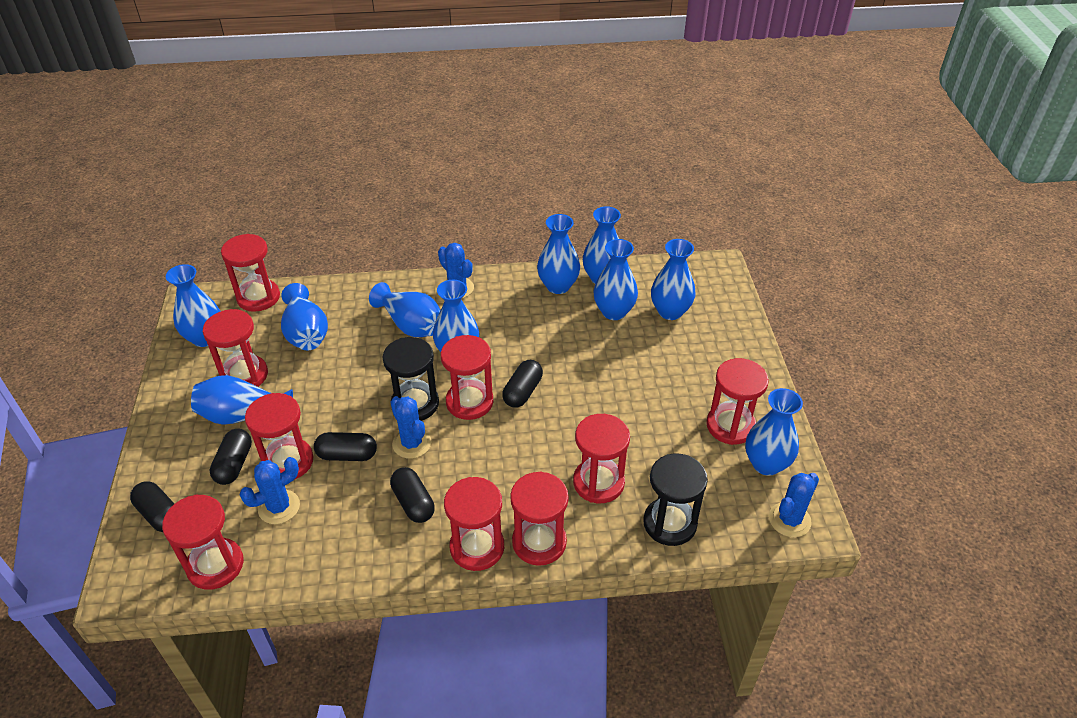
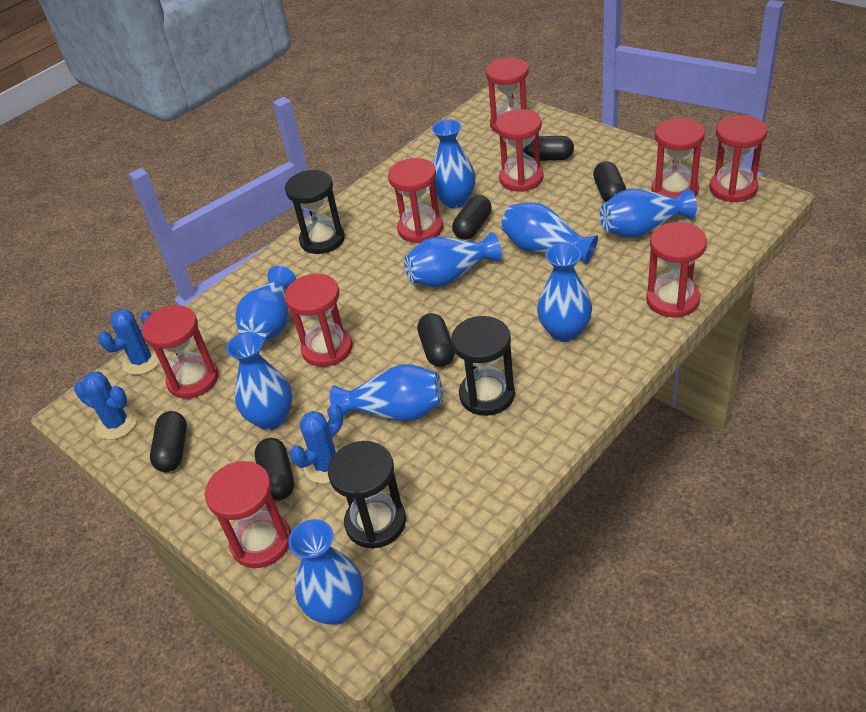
black capsule: 5 -> 6
black hourglass: 2 -> 3
blue cactus: 4 -> 3
blue vase: 10 -> 9

